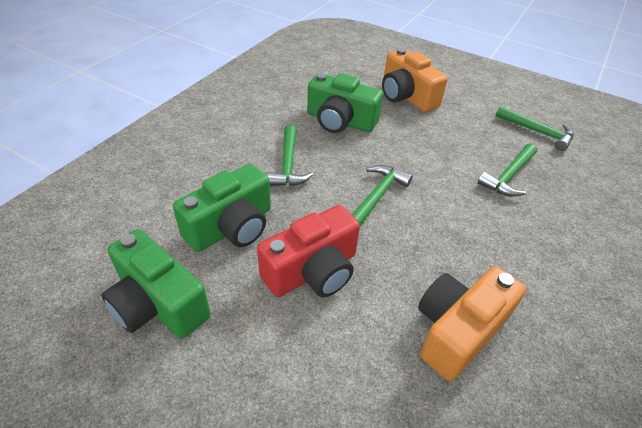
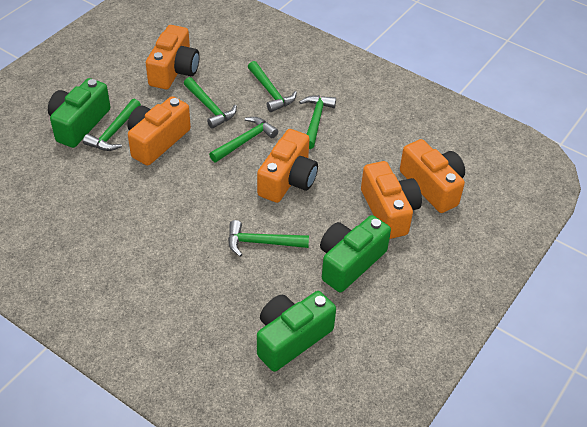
green hammer: 4 -> 6
orange camera: 2 -> 5
red camera: 1 -> 0

